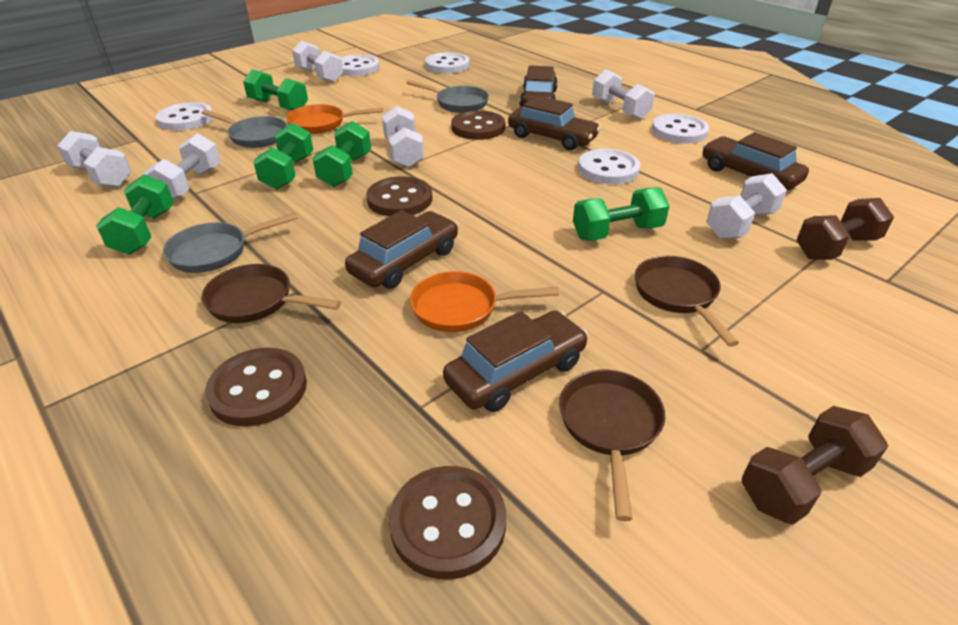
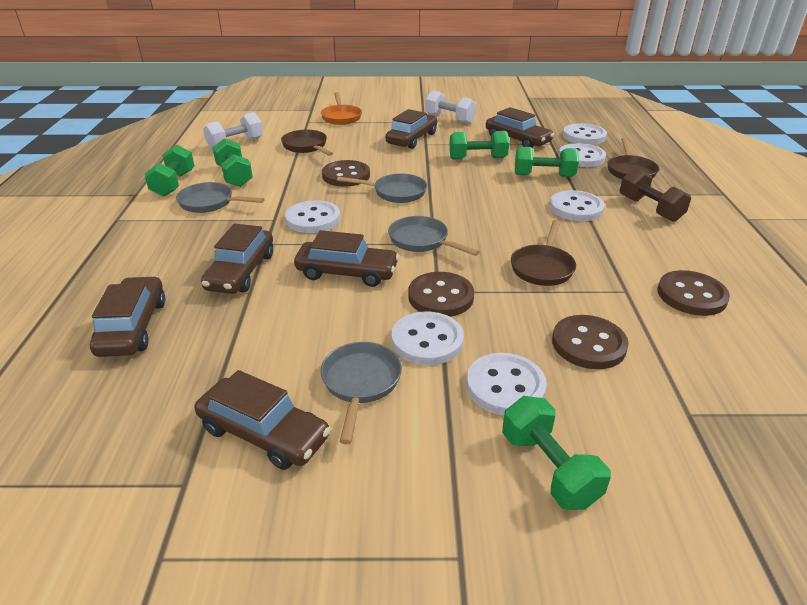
brown car: 5 -> 6
brown dumbbell: 2 -> 1
grey pan: 3 -> 4
orange pan: 2 -> 1
white button: 5 -> 6
white dumbbell: 6 -> 2

